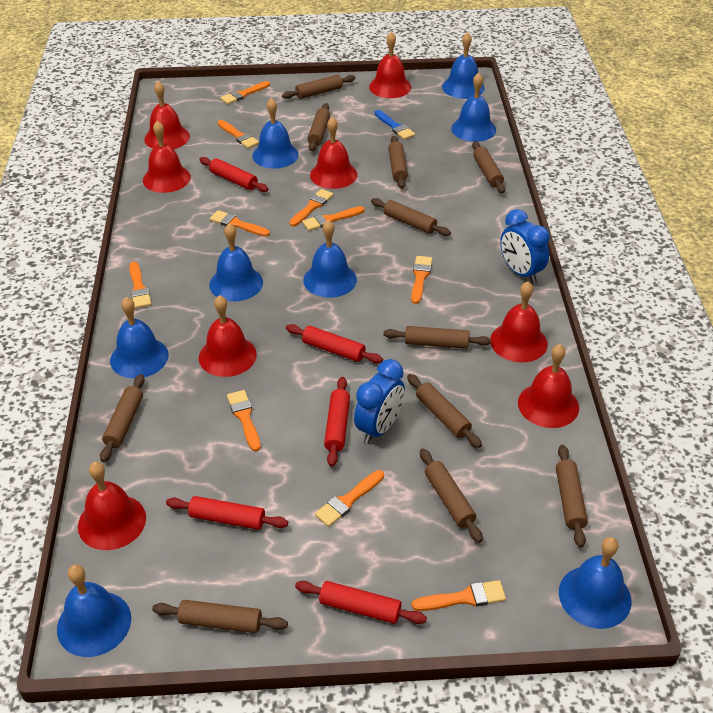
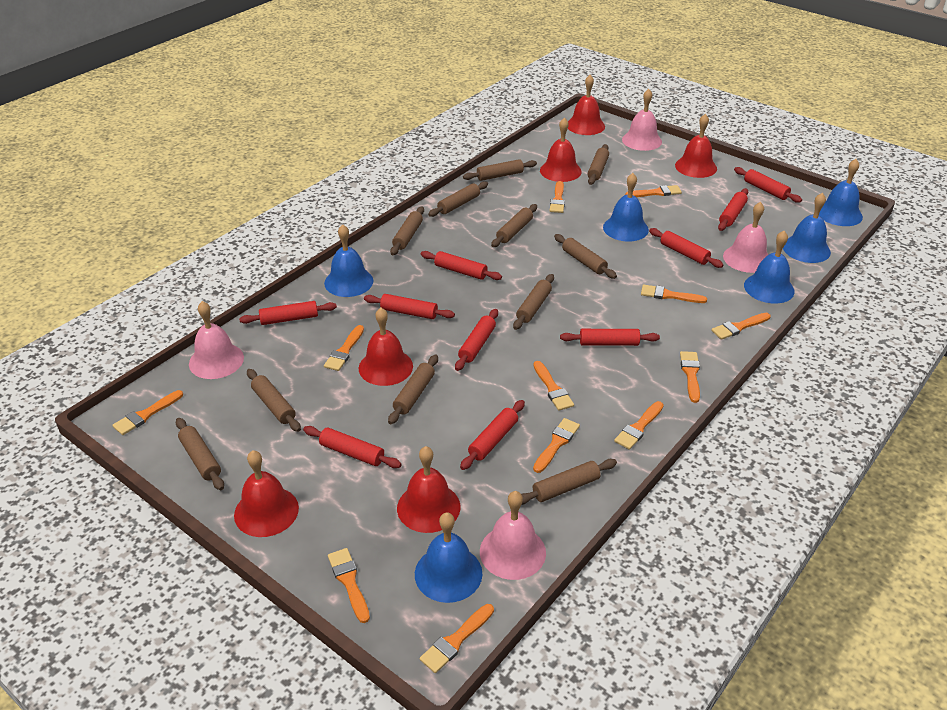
blue bell: 8 -> 6
blue brush: 1 -> 0
blue clock: 2 -> 0
orange brush: 10 -> 12
pink bell: 0 -> 4
red bell: 8 -> 6
red rolling pin: 5 -> 10

